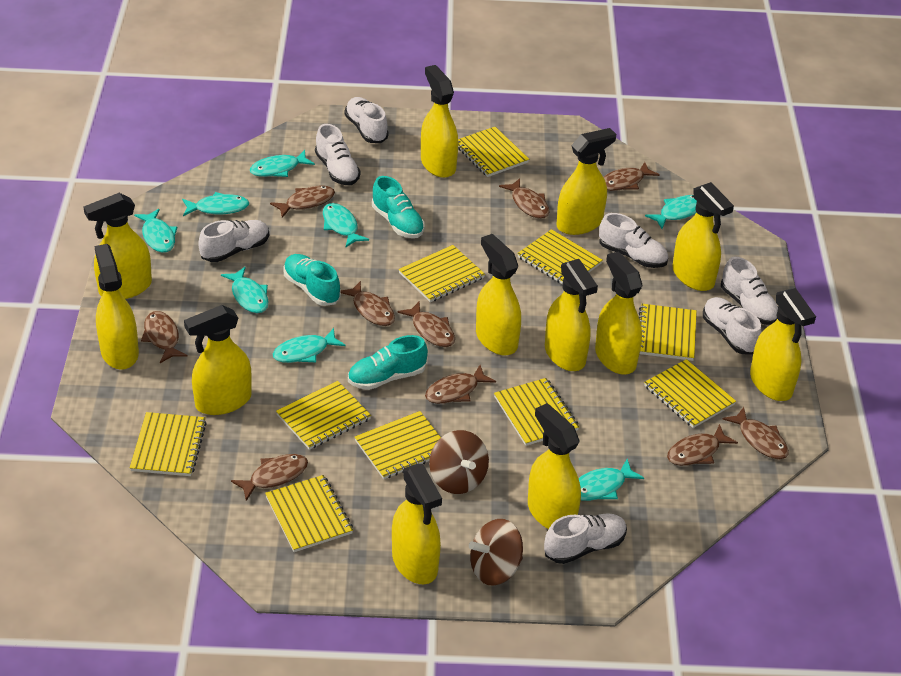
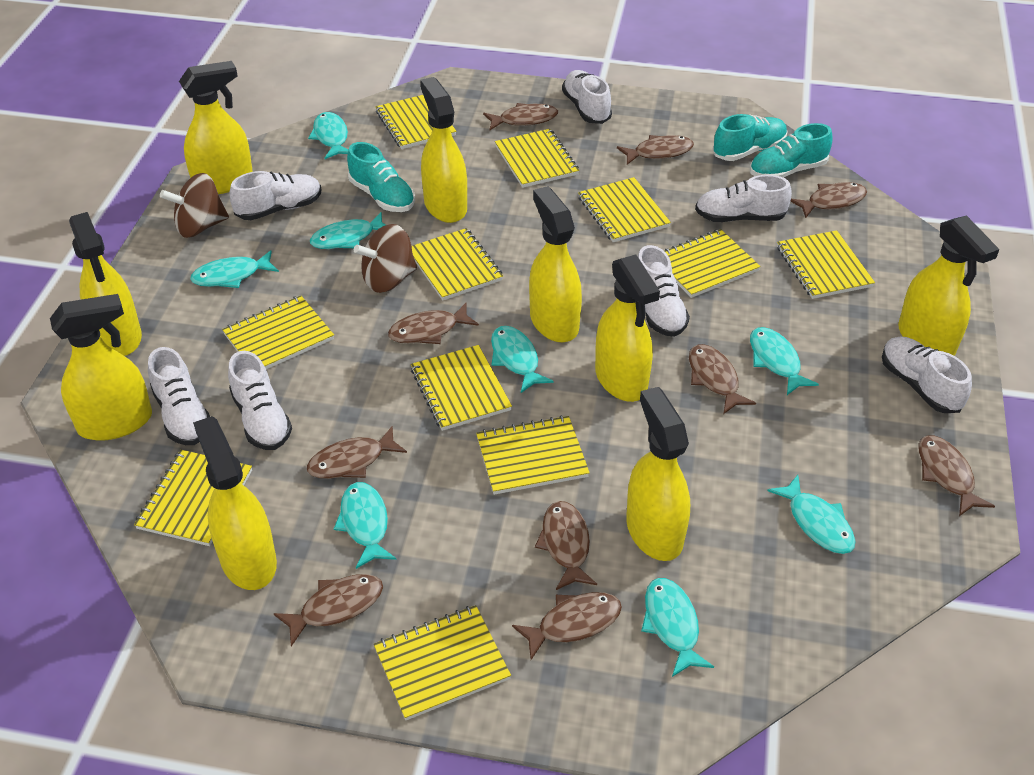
yellow notebook: 10 -> 11
yellow spray bottle: 12 -> 9

